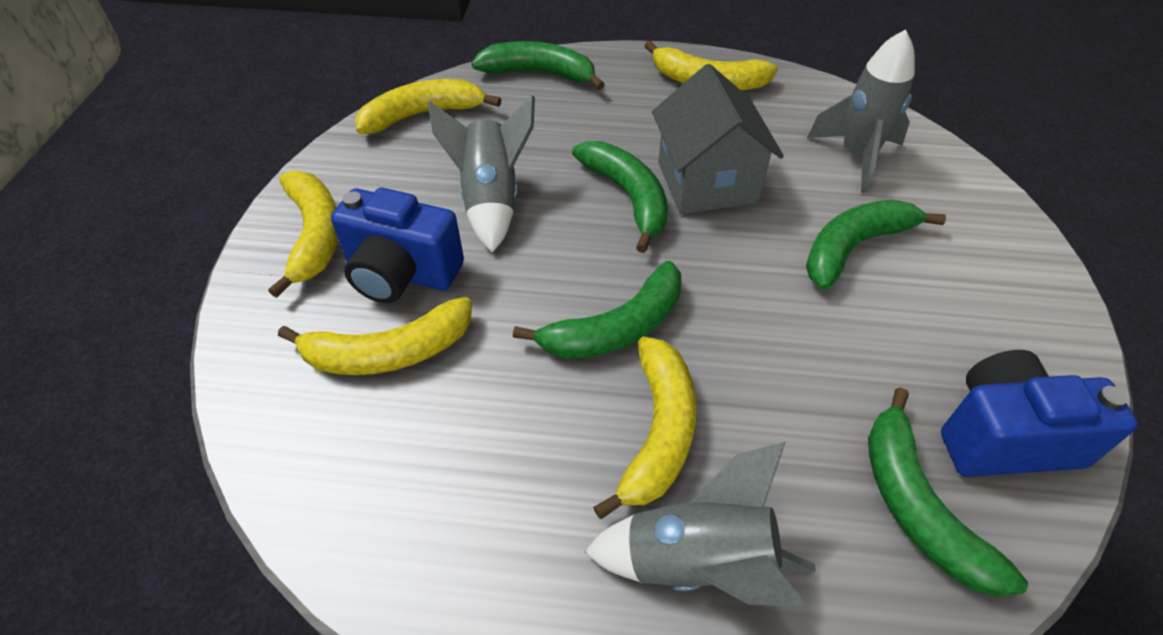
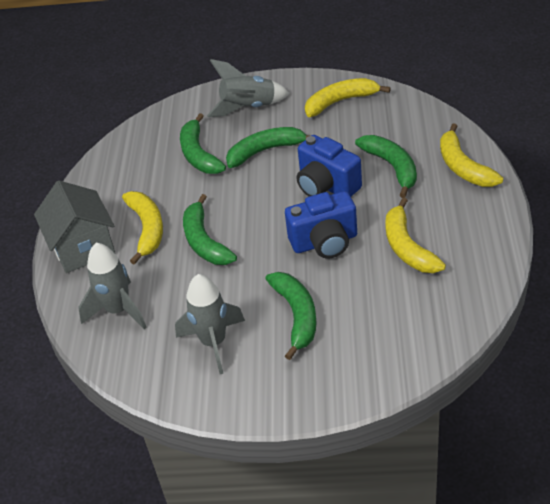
yellow banana: 5 -> 4

